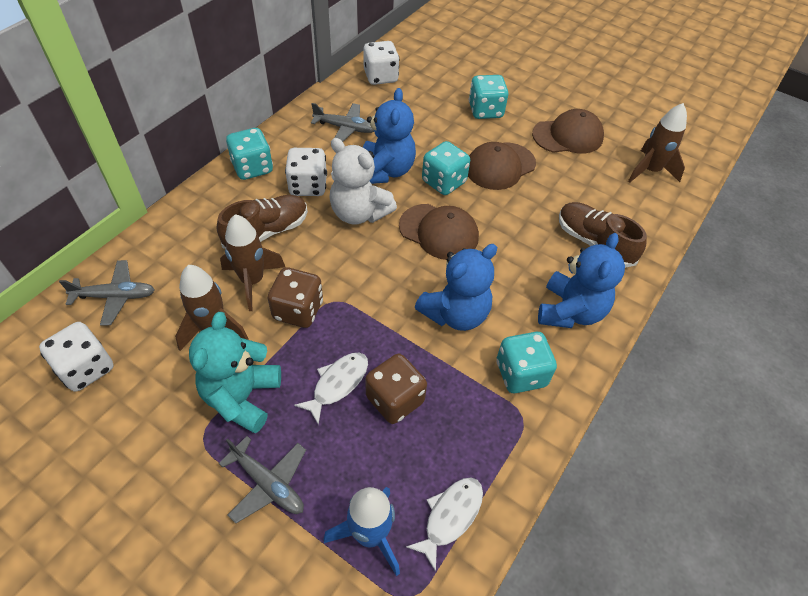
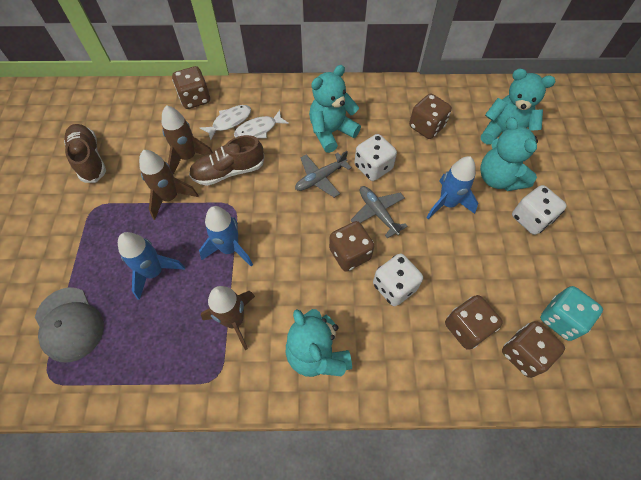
blue rocket: 1 -> 3
blue teddy bear: 3 -> 0
brown cap: 3 -> 0
brown dice: 2 -> 5
grey cap: 0 -> 1
grey plane: 3 -> 2
turquoise dice: 4 -> 1
turquoise teddy bear: 1 -> 4
white teddy bear: 1 -> 0

